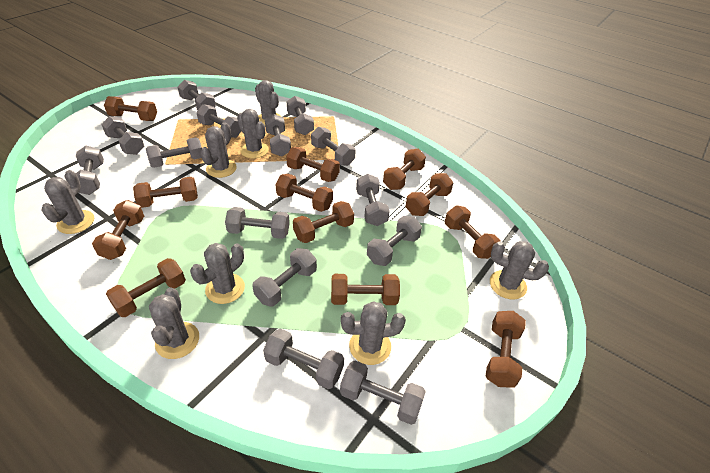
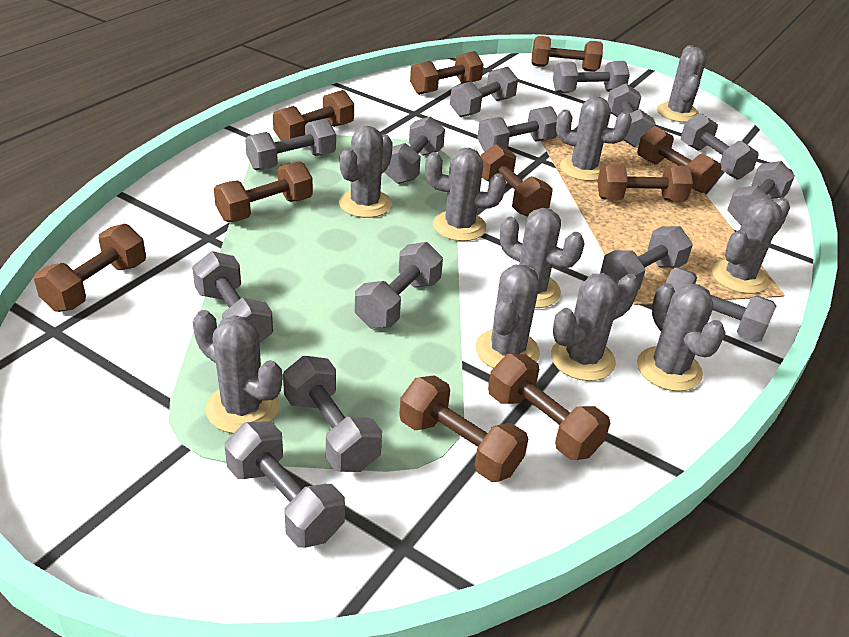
brown dumbbell: 12 -> 10
grey cactus: 8 -> 10

